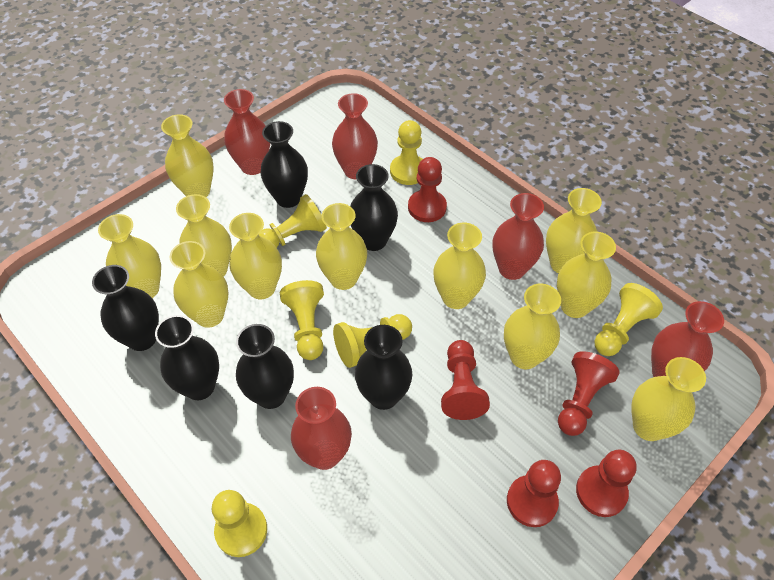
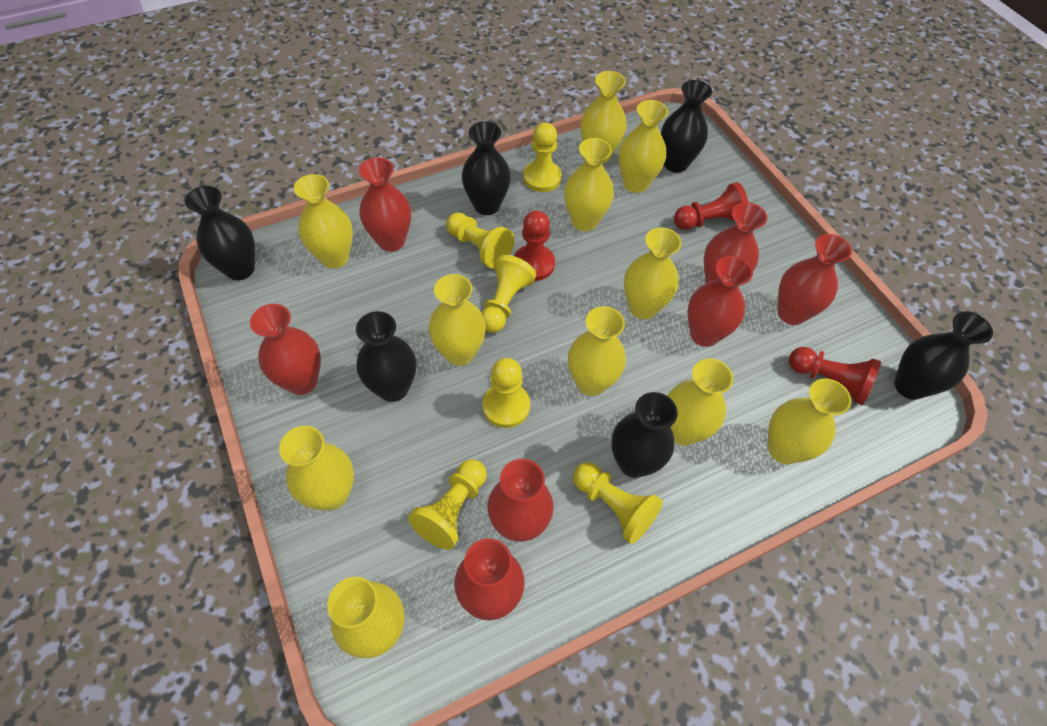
red pawn: 5 -> 3
red vase: 5 -> 7

